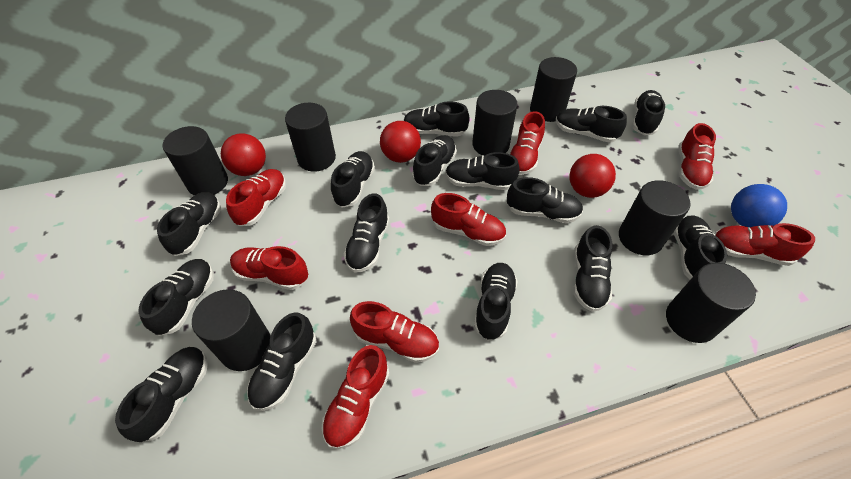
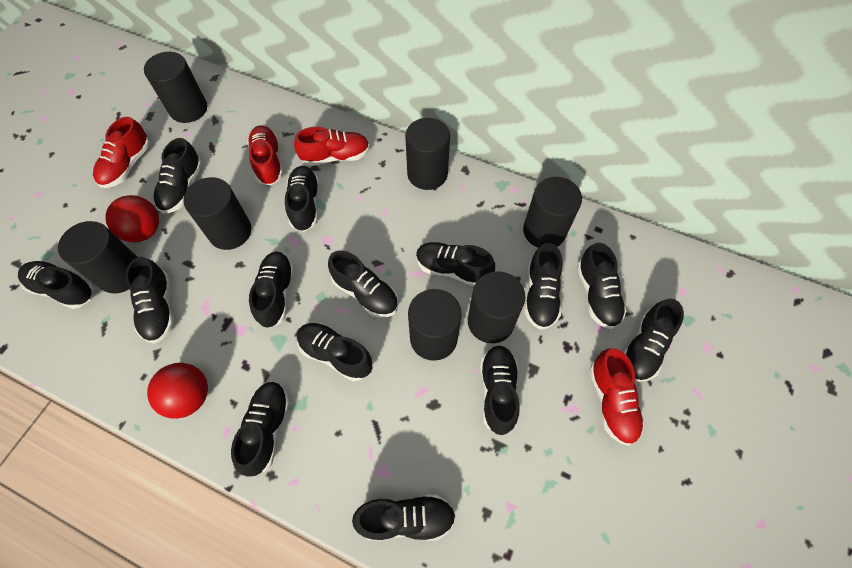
black shoe: 15 -> 14
blue ball: 1 -> 0
red ball: 3 -> 2
red shoe: 8 -> 4

